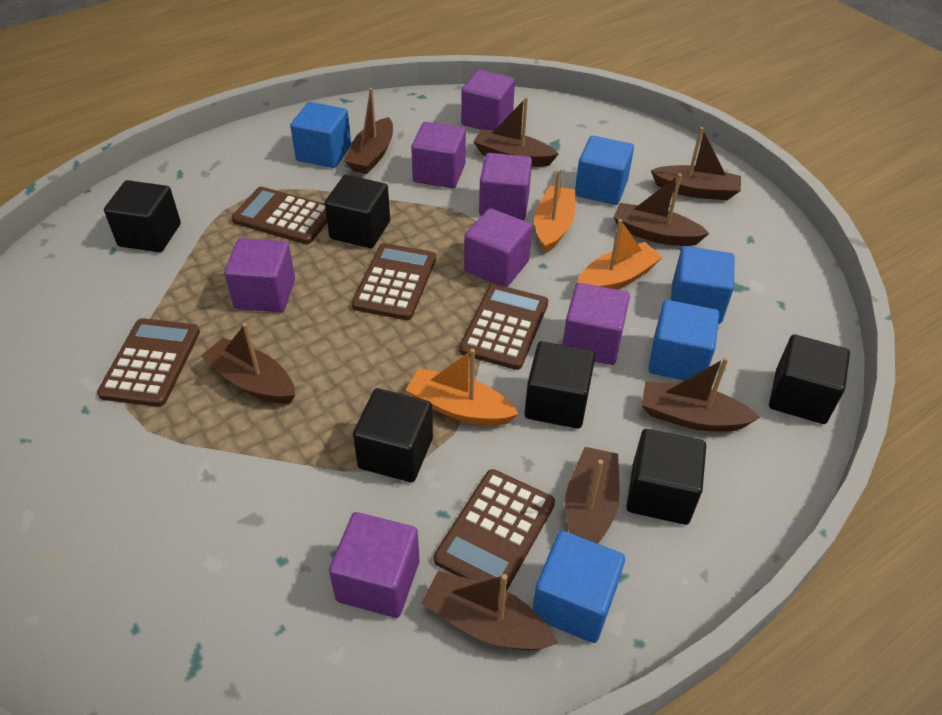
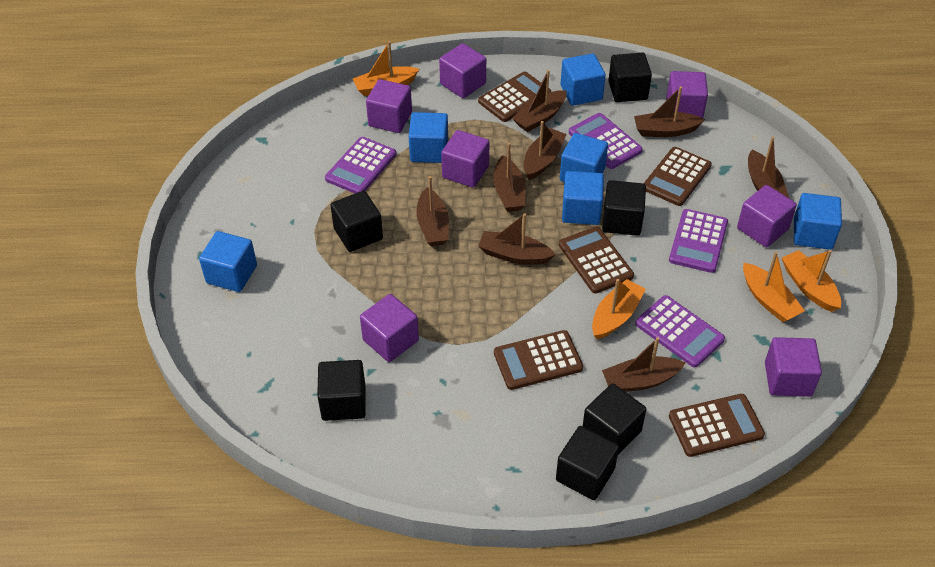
blue cube: 5 -> 6
orange boat: 3 -> 4
purple calculator: 0 -> 4

